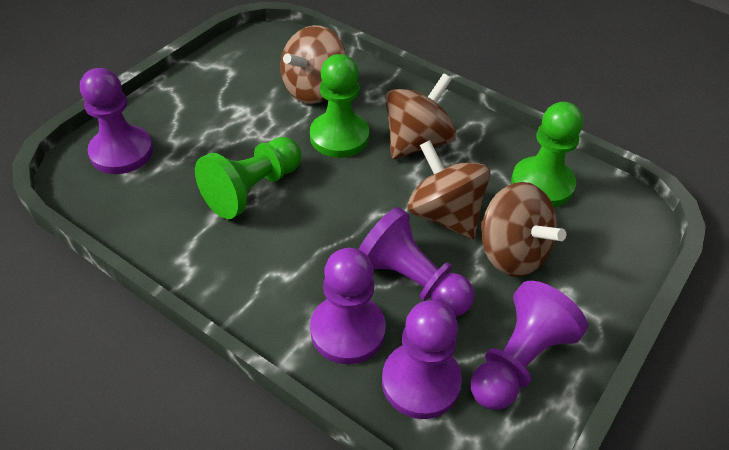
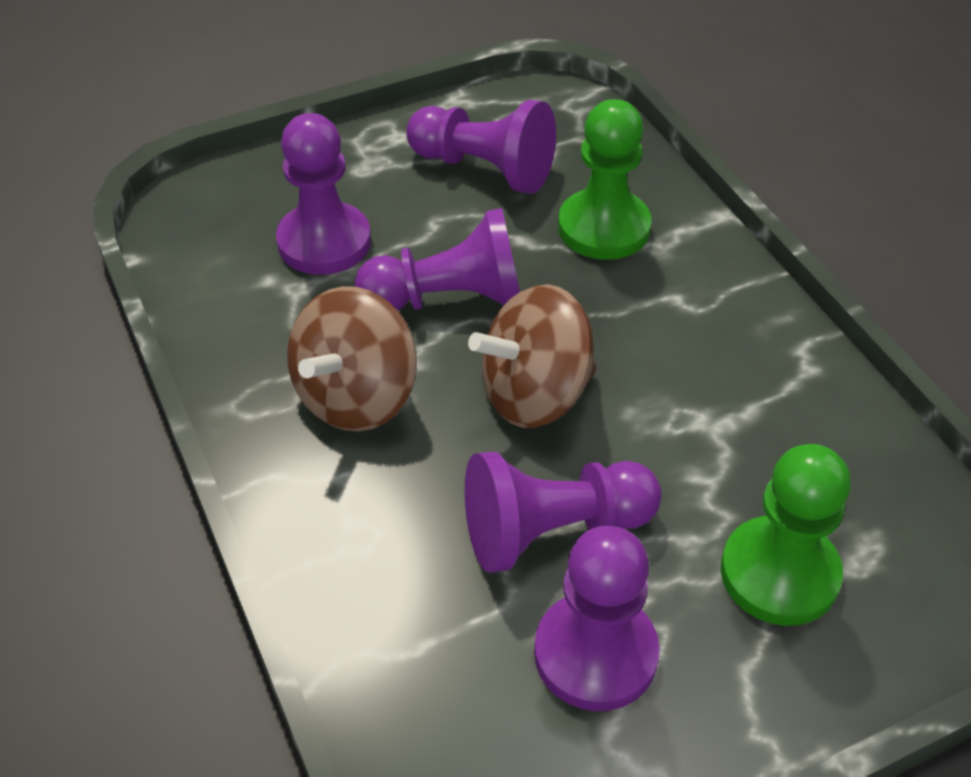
brown spinning top: 4 -> 2
green pawn: 3 -> 2

